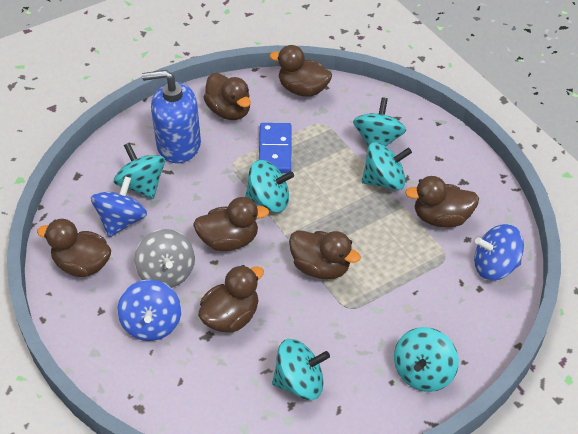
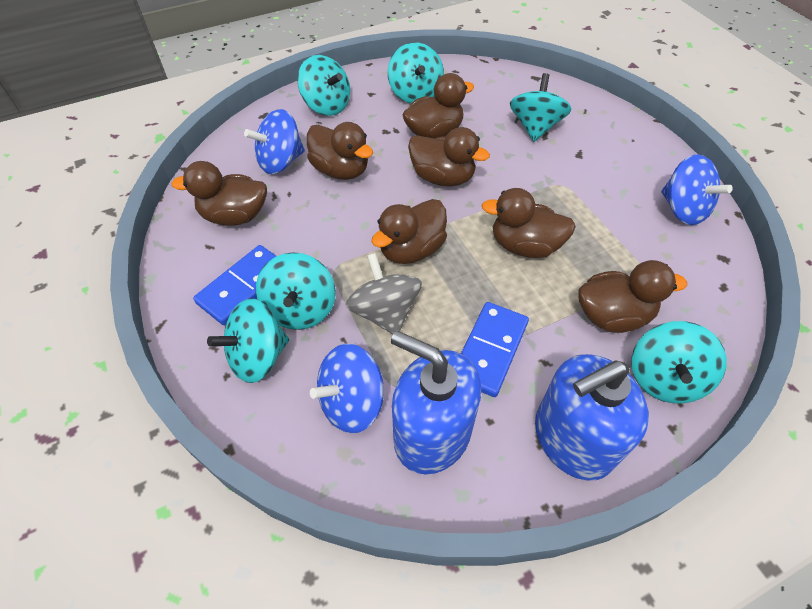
blue domino: 1 -> 2
blue soap dispenser: 1 -> 2

